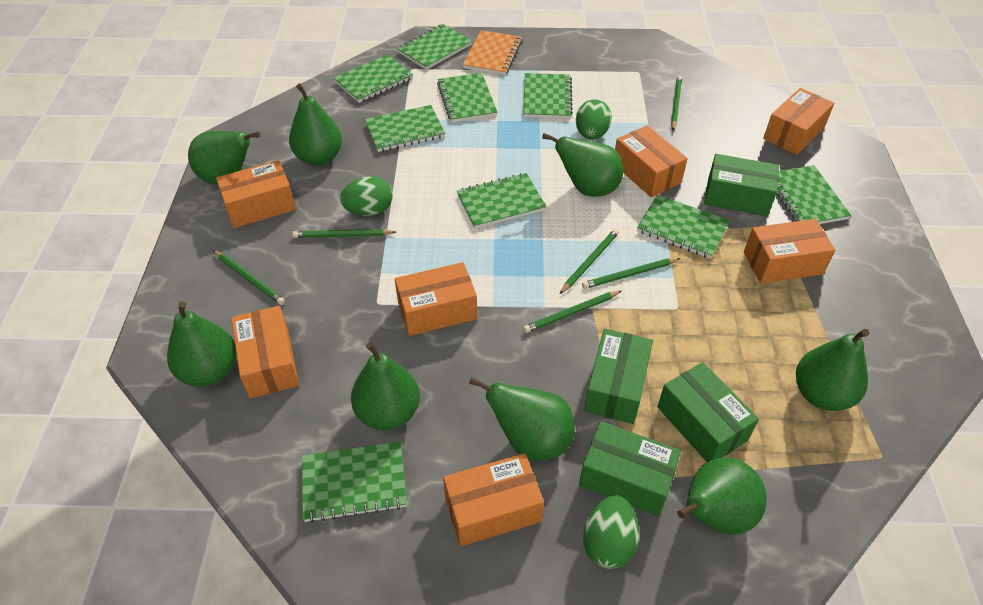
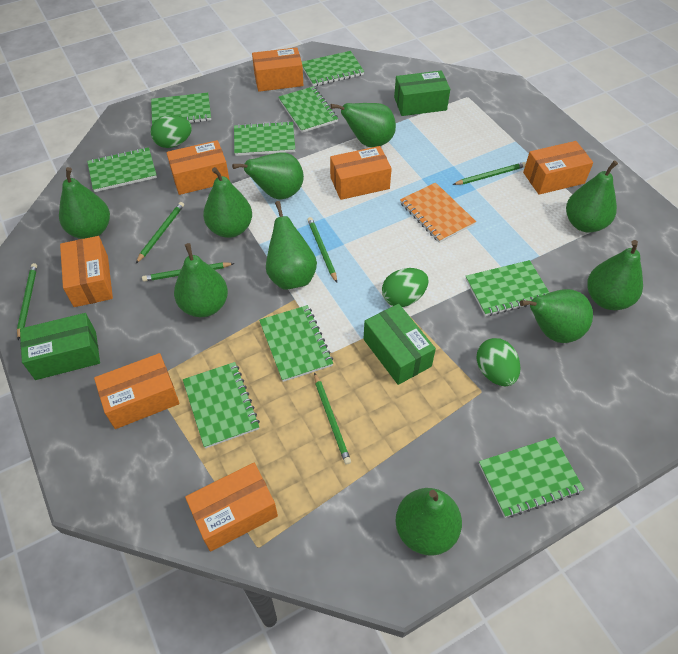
green box: 4 -> 3
green pear: 8 -> 10

